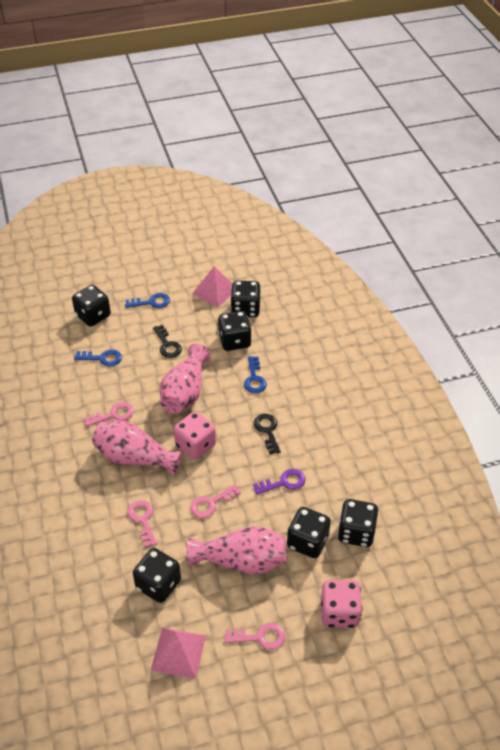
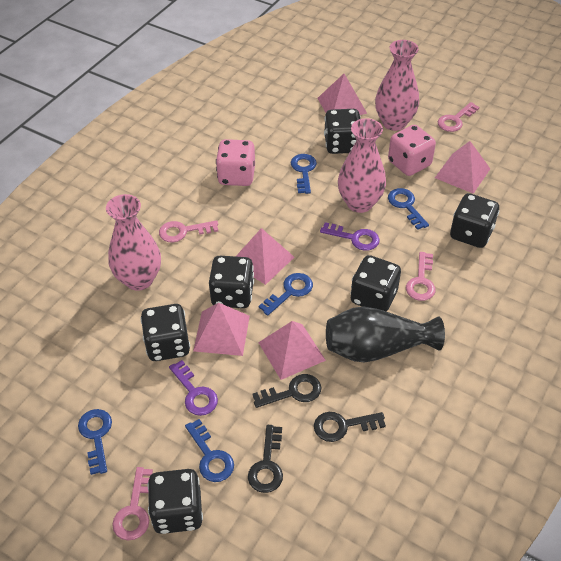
black key: 2 -> 3
black vase: 0 -> 1
blue key: 3 -> 5
pink pyramid: 2 -> 5
purple key: 1 -> 2

